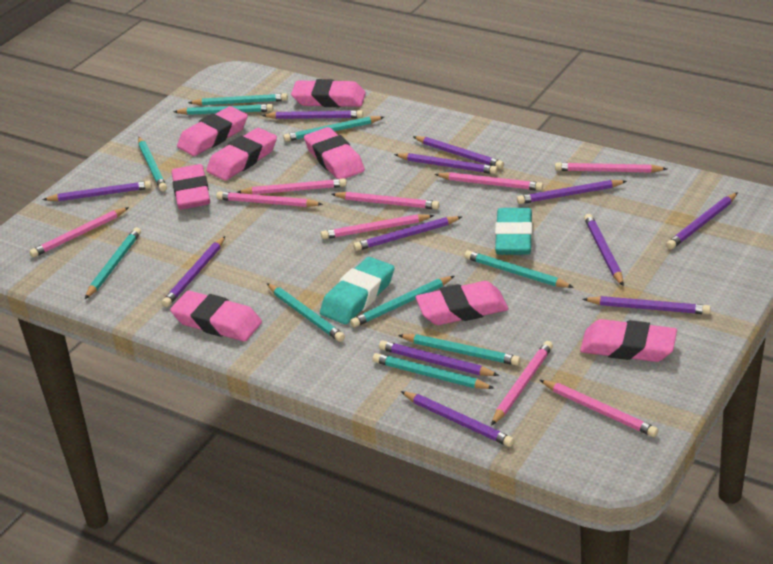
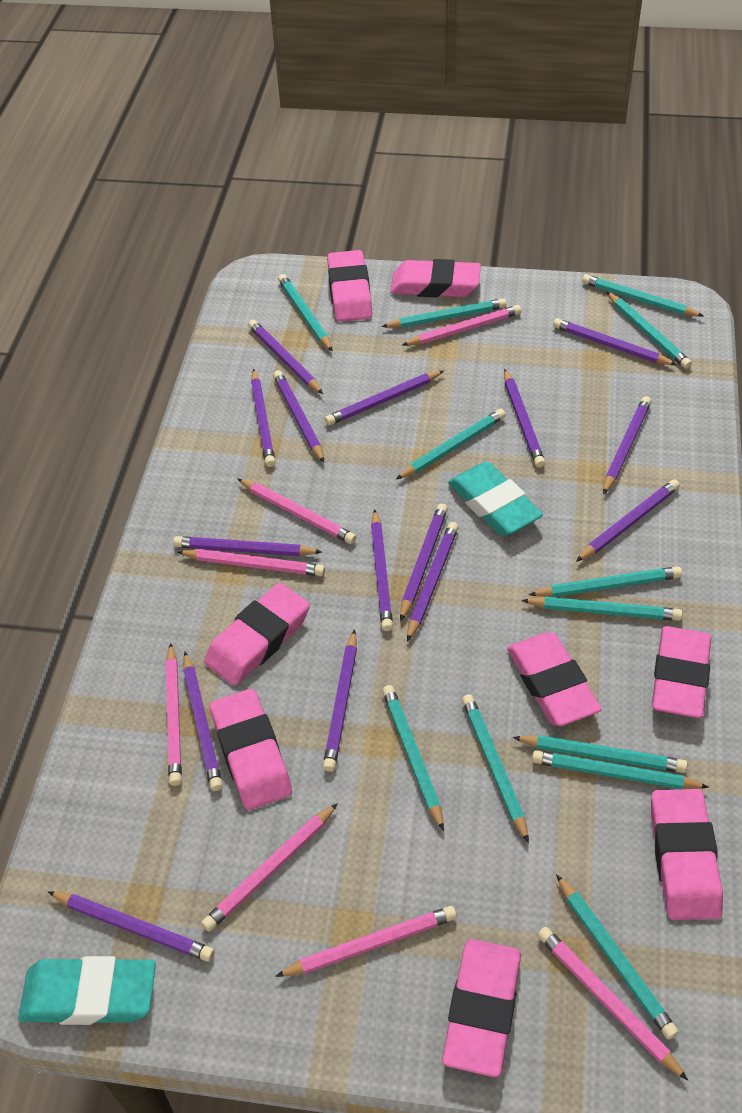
pink pencil: 9 -> 7
purple pencil: 12 -> 15
turquoise pencil: 10 -> 12

